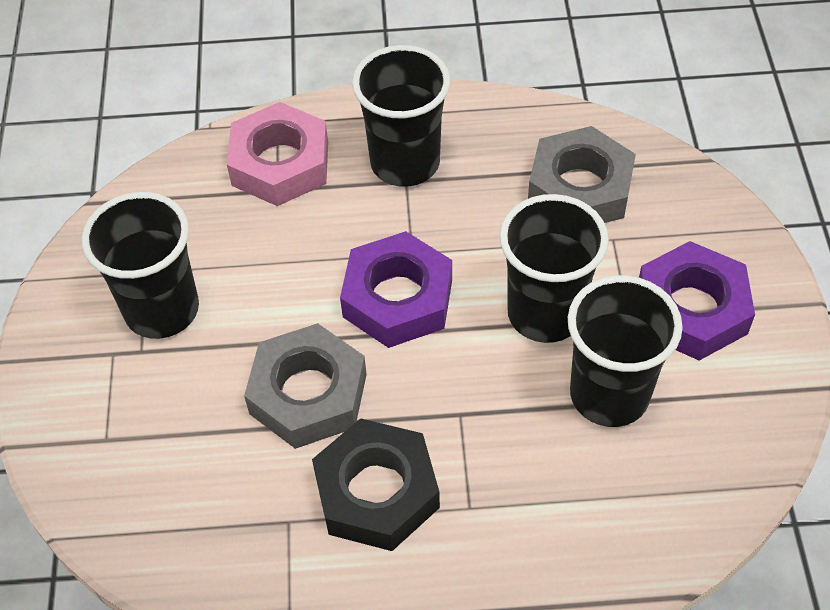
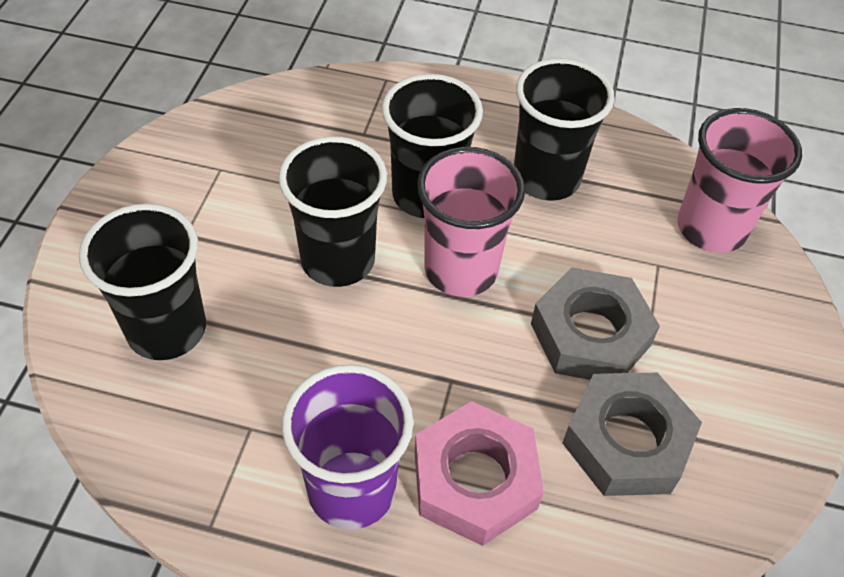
black nut: 1 -> 0
pink cup: 0 -> 2
purple cup: 0 -> 1
purple nut: 2 -> 0

